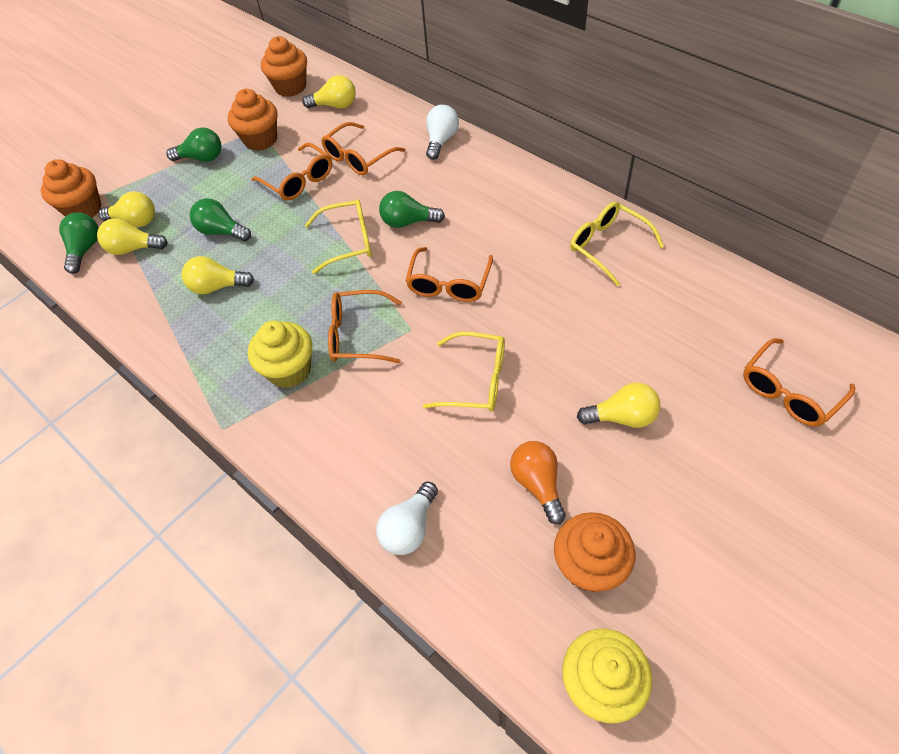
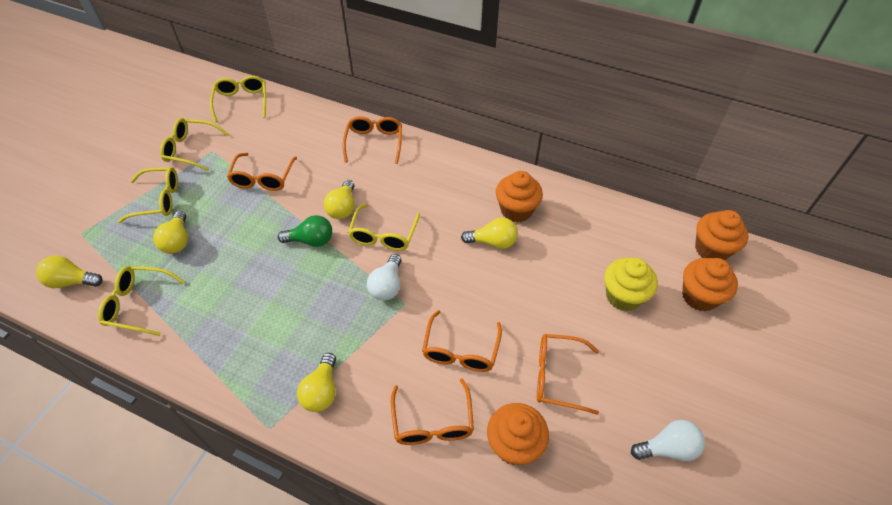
green light bulb: 4 -> 1
orange light bulb: 1 -> 0
yellow cupcake: 2 -> 1
yellow glasses: 3 -> 5

